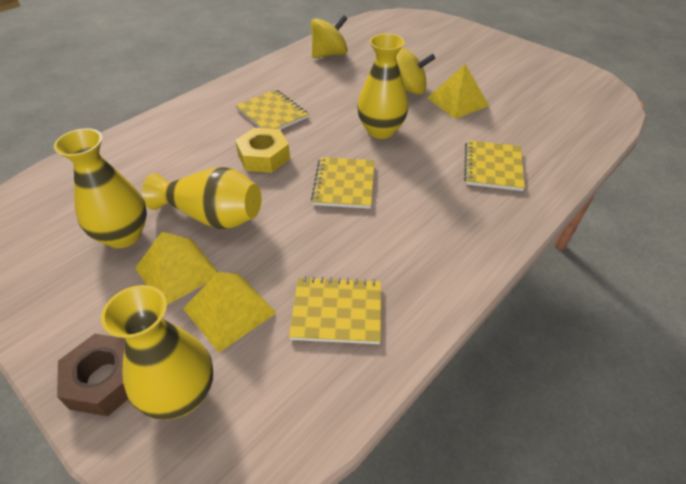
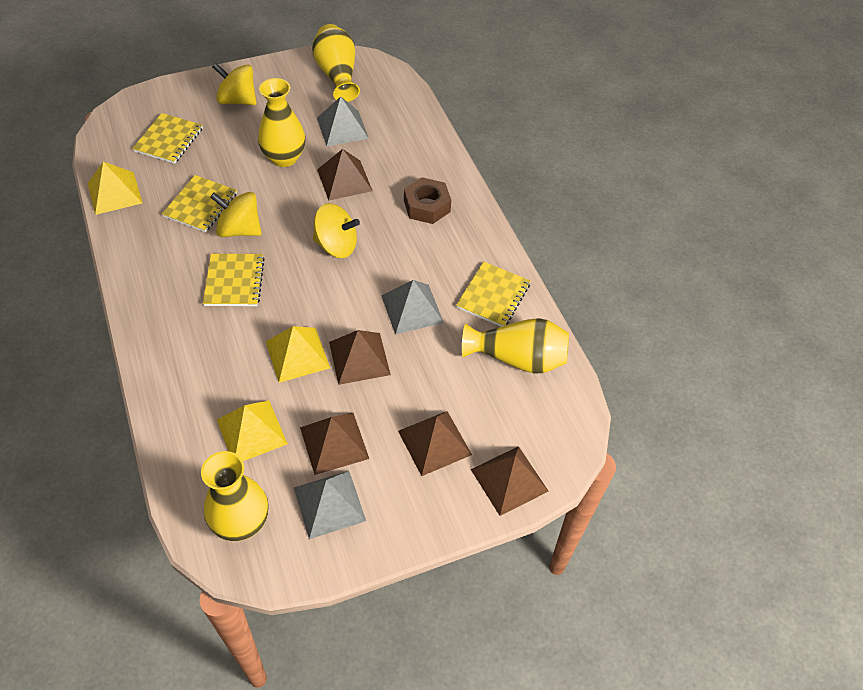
brown pyramid: 0 -> 5
grey pyramid: 0 -> 3
yellow nut: 1 -> 0
yellow spinning top: 2 -> 3

